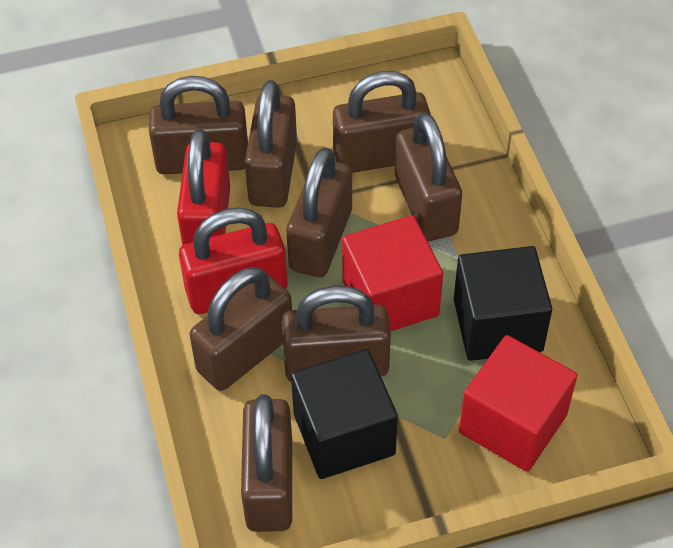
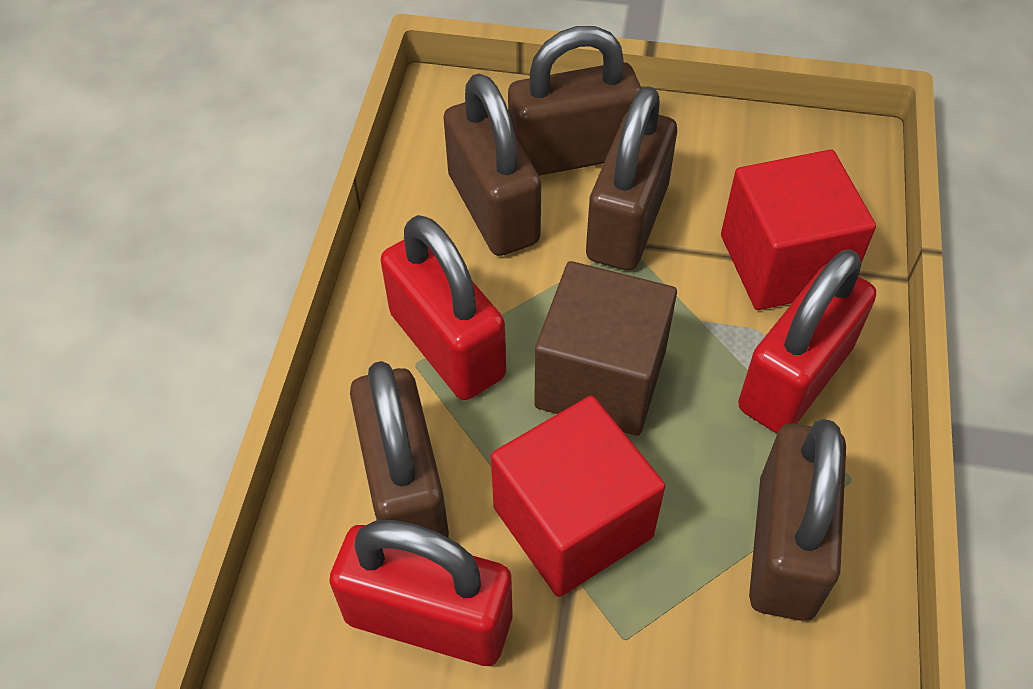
black cube: 2 -> 0
brown cube: 0 -> 1
brown padlock: 8 -> 5
red padlock: 2 -> 3

